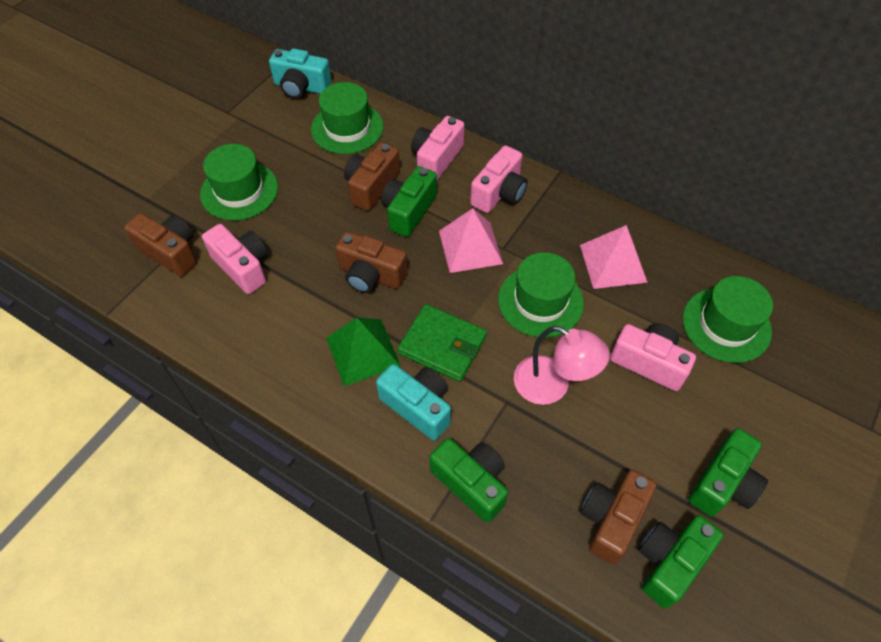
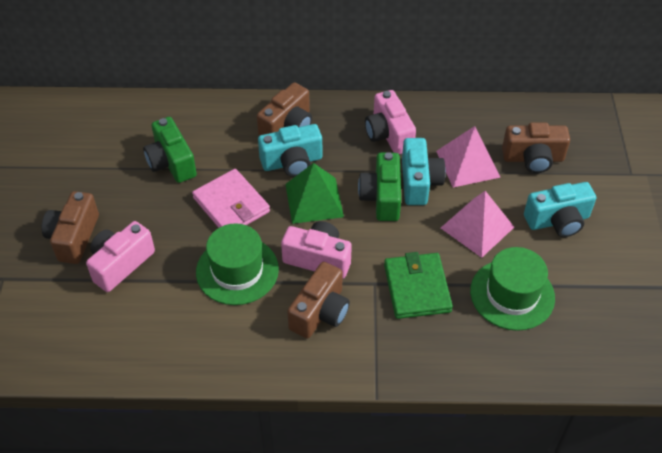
green camera: 4 -> 2
green hat: 4 -> 2
pink camera: 4 -> 3
pink lamp: 1 -> 0
pink wallet: 0 -> 1
turquoise camera: 2 -> 3

